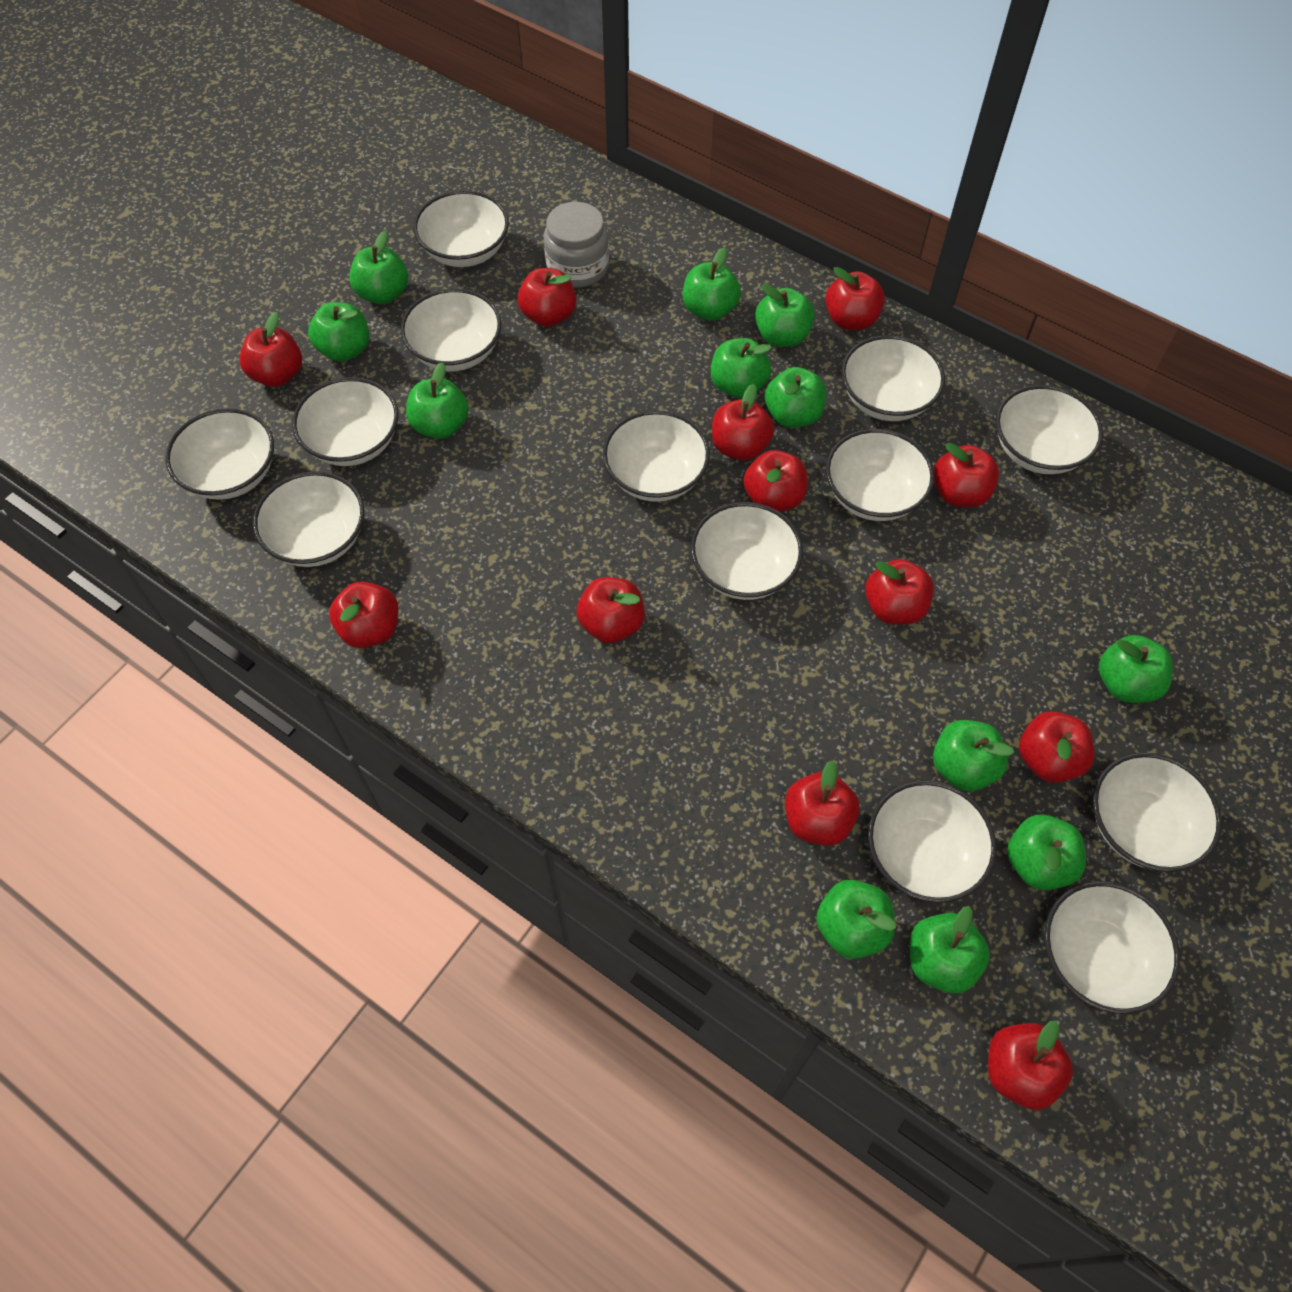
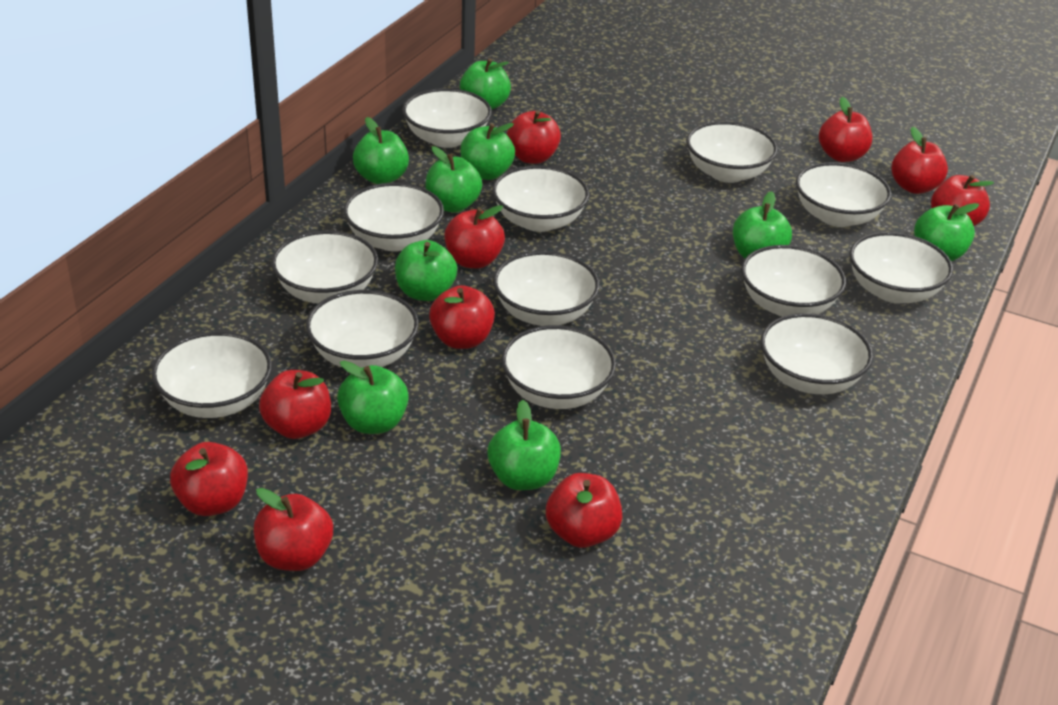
green apple: 12 -> 9
grey jar: 1 -> 0
red apple: 12 -> 10

